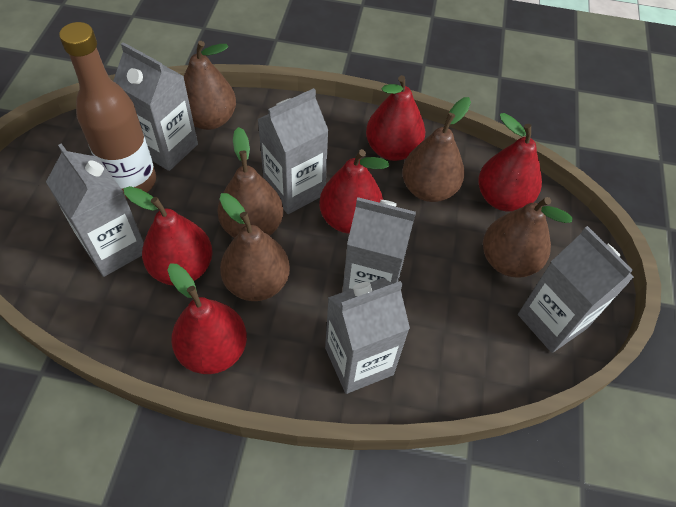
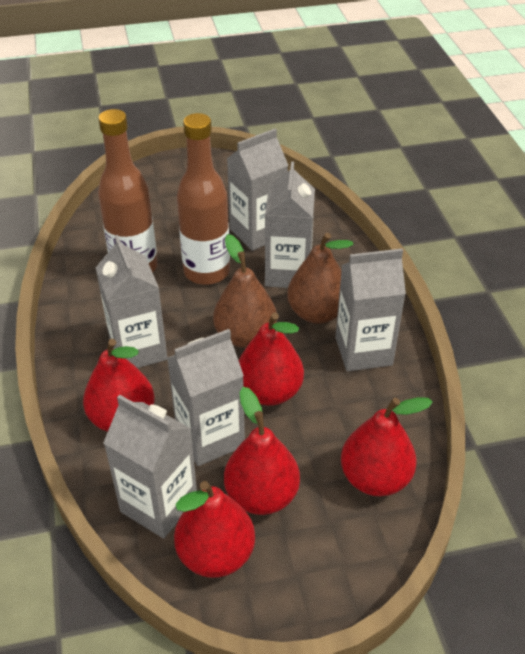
brown bottle: 1 -> 2
brown pear: 5 -> 2

